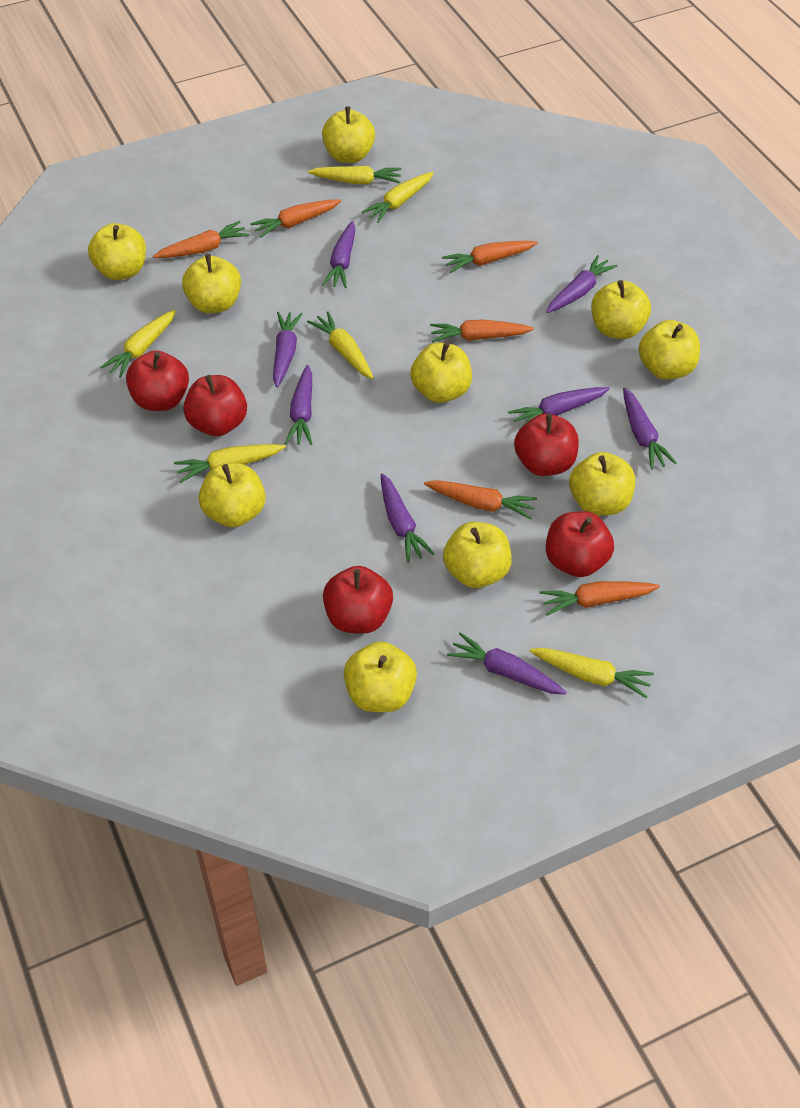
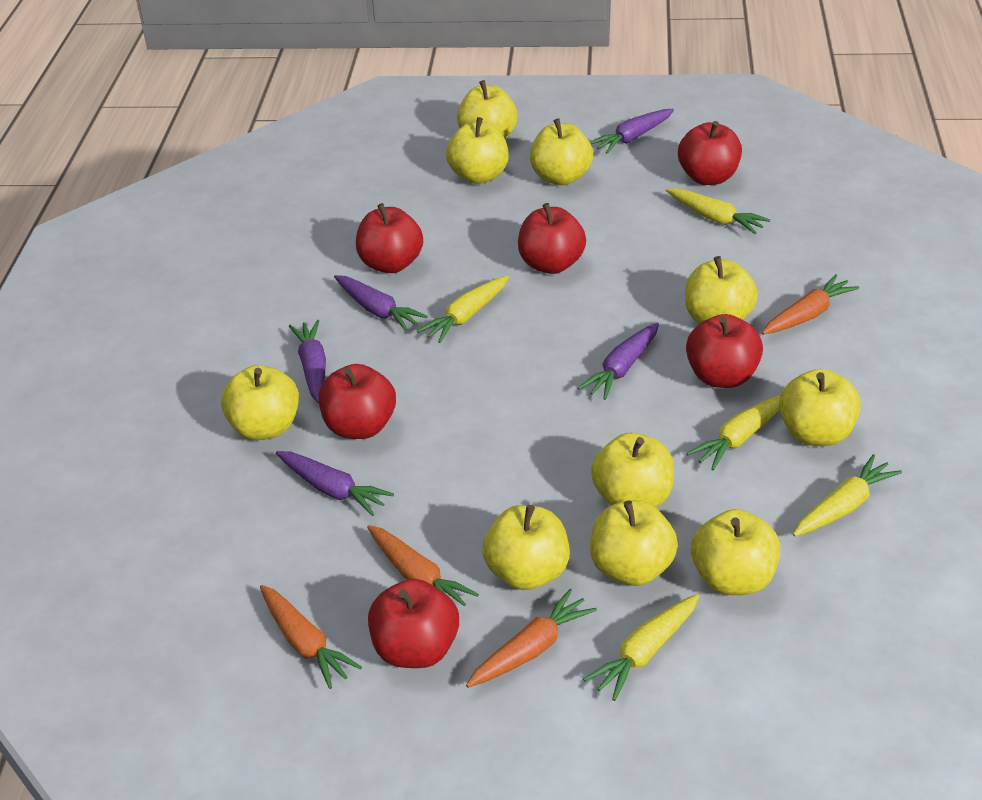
orange carrot: 6 -> 4
purple carrot: 8 -> 5
red apple: 5 -> 6
yellow carrot: 6 -> 5

